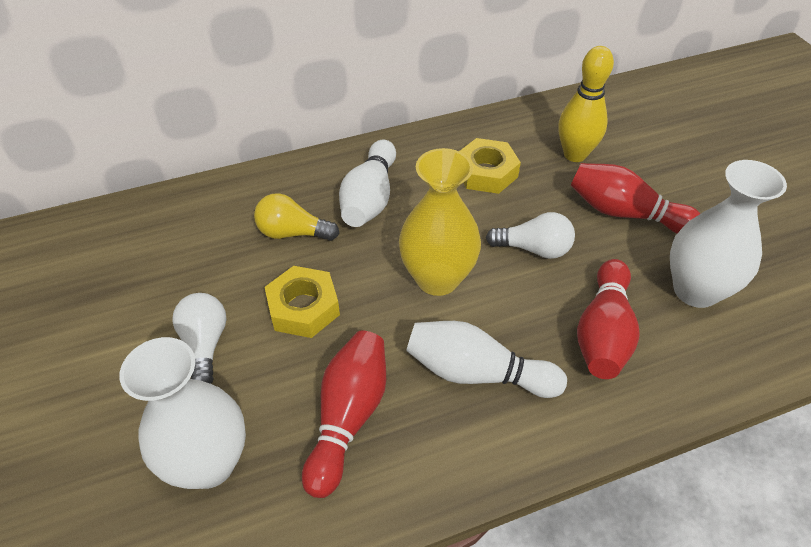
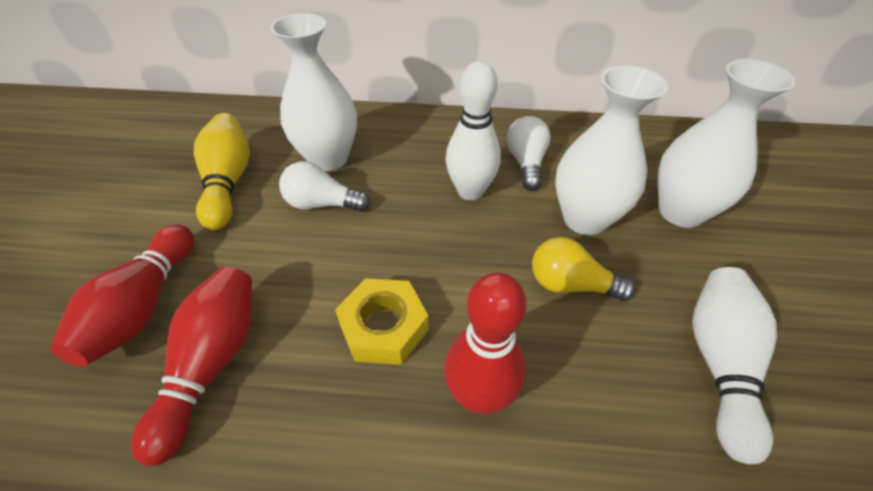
white vase: 2 -> 3
yellow nut: 2 -> 1
yellow vase: 1 -> 0

